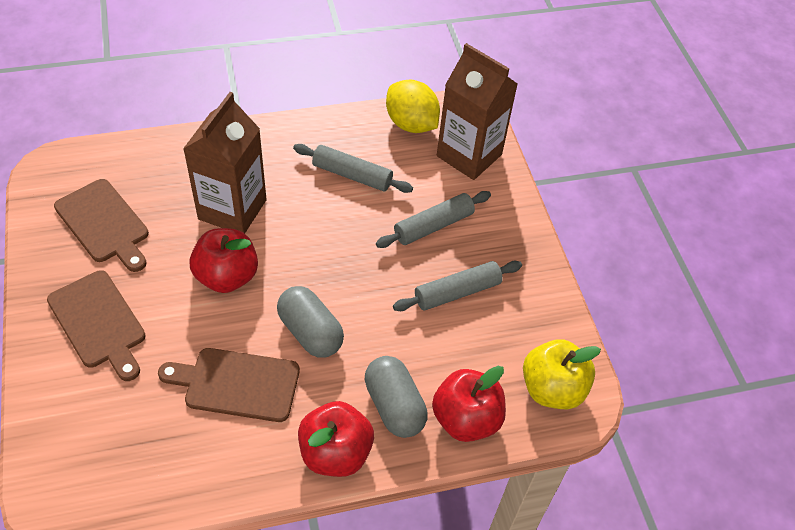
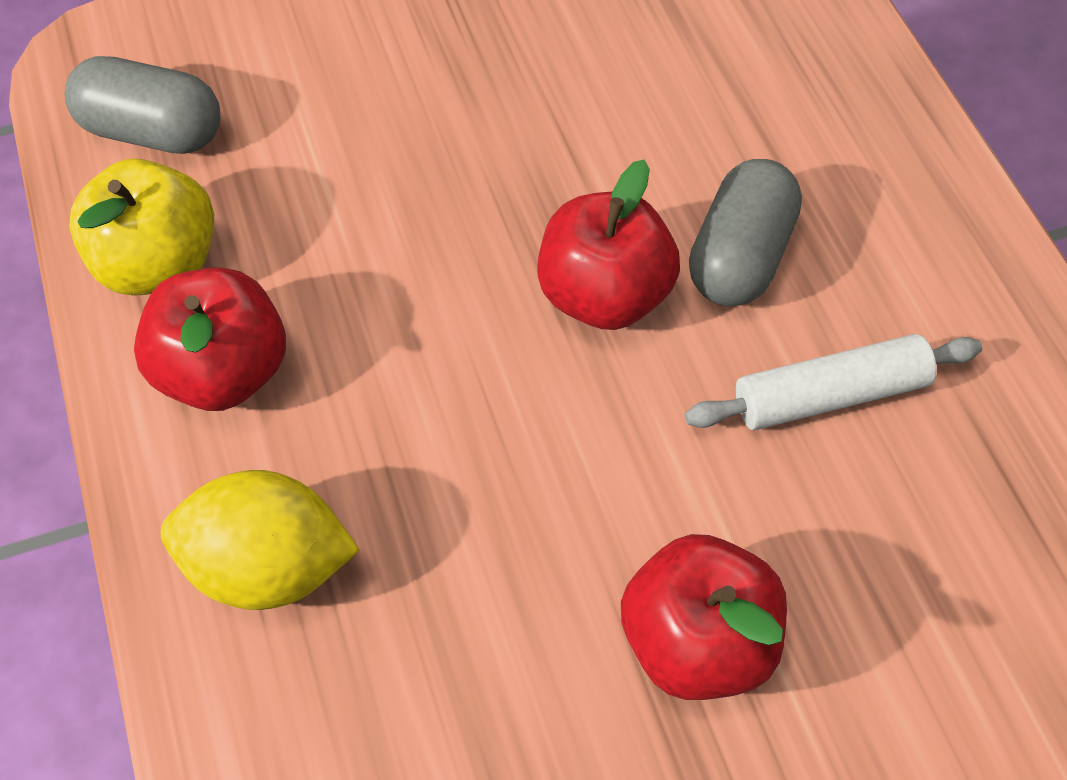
brown carton: 2 -> 0
brown cutting board: 3 -> 0
grey rolling pin: 3 -> 0
white rolling pin: 0 -> 1

